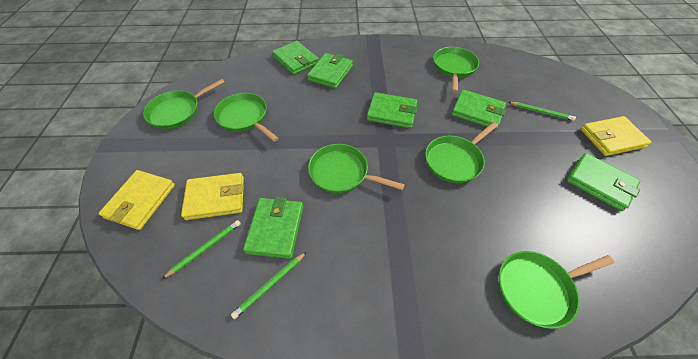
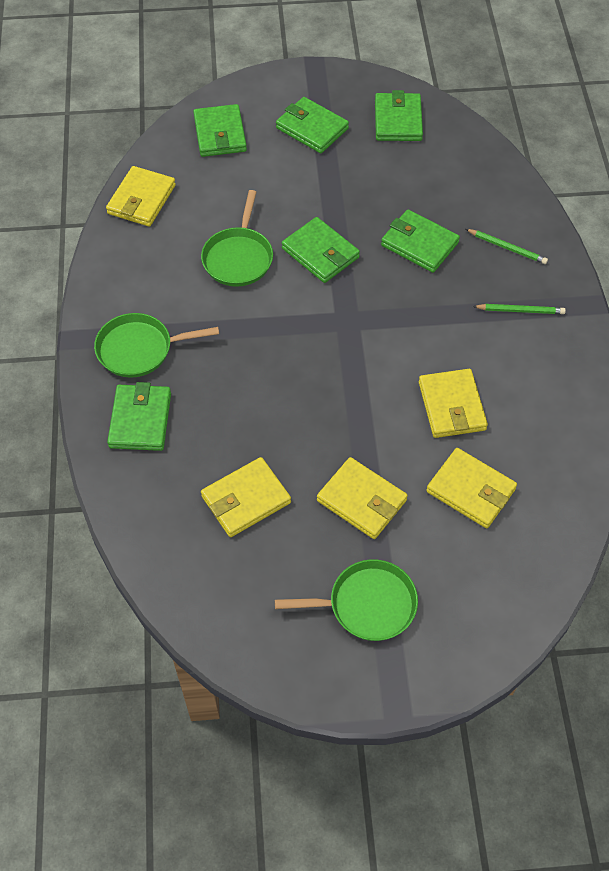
green pan: 6 -> 3
green pencil: 3 -> 2
yellow wallet: 3 -> 5

